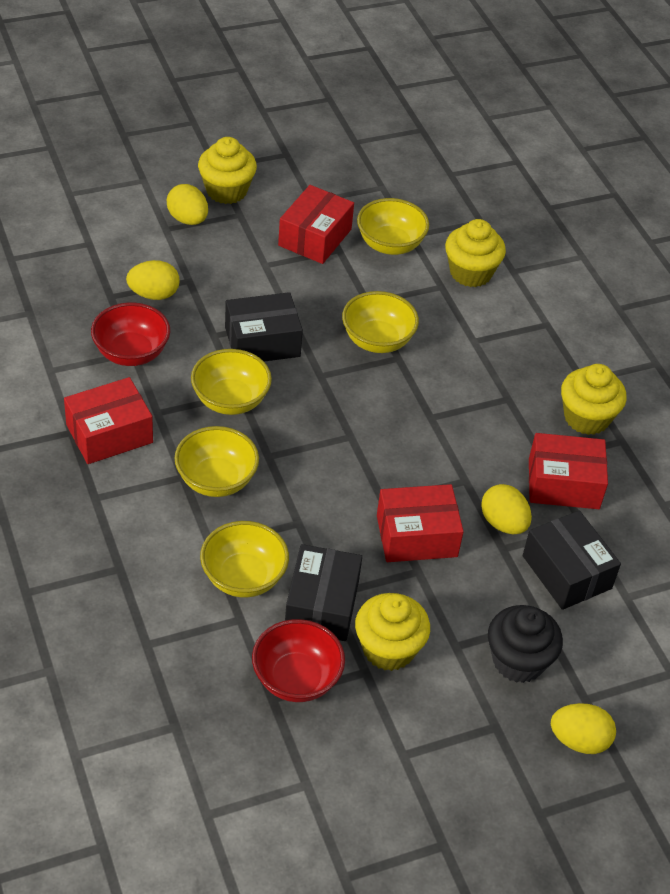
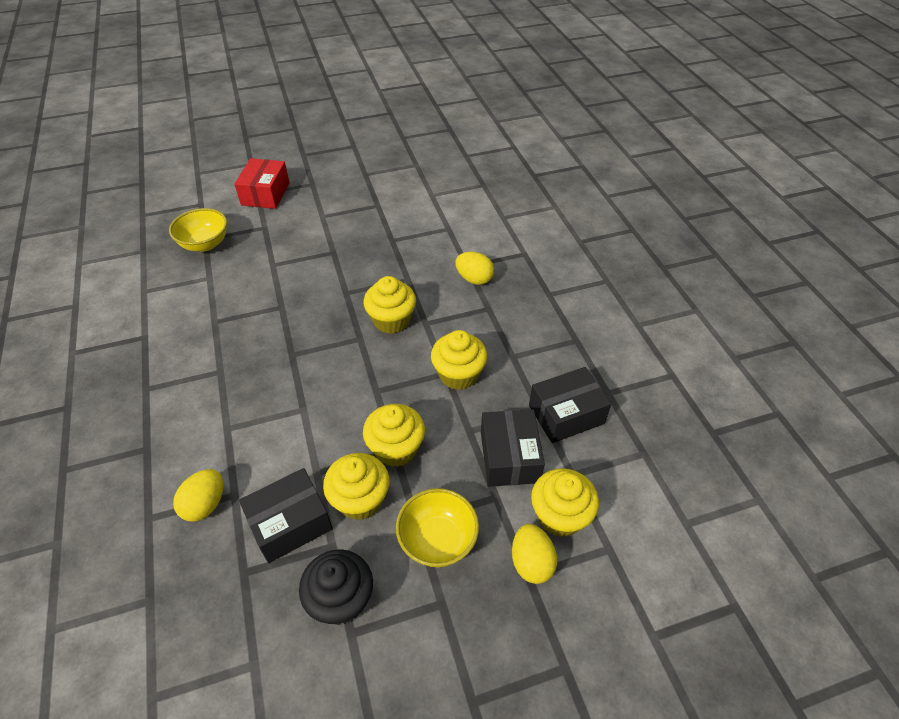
red bowl: 2 -> 0
red box: 4 -> 1
yellow bowl: 5 -> 2
yellow cupcake: 4 -> 5
yellow egg: 4 -> 3

